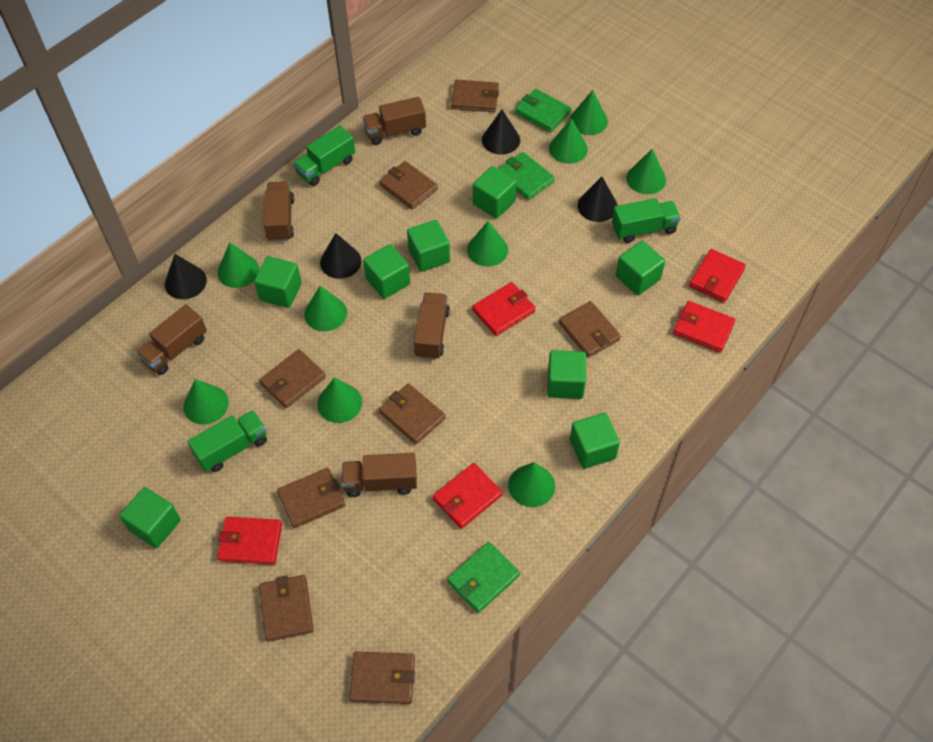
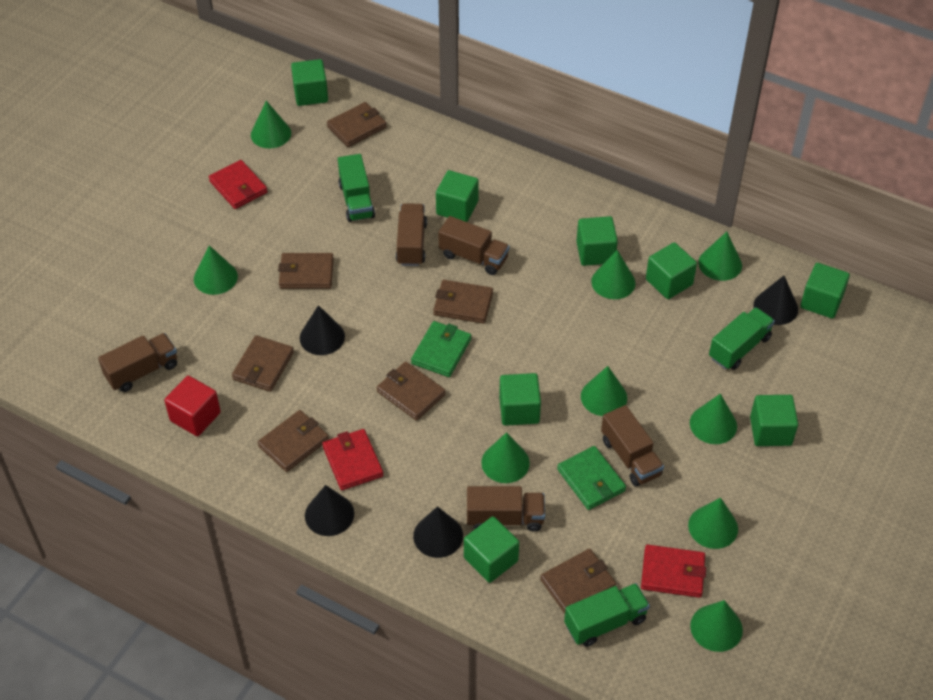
brown wallet: 8 -> 7
green wallet: 3 -> 2
red cube: 0 -> 1
red wallet: 5 -> 3

